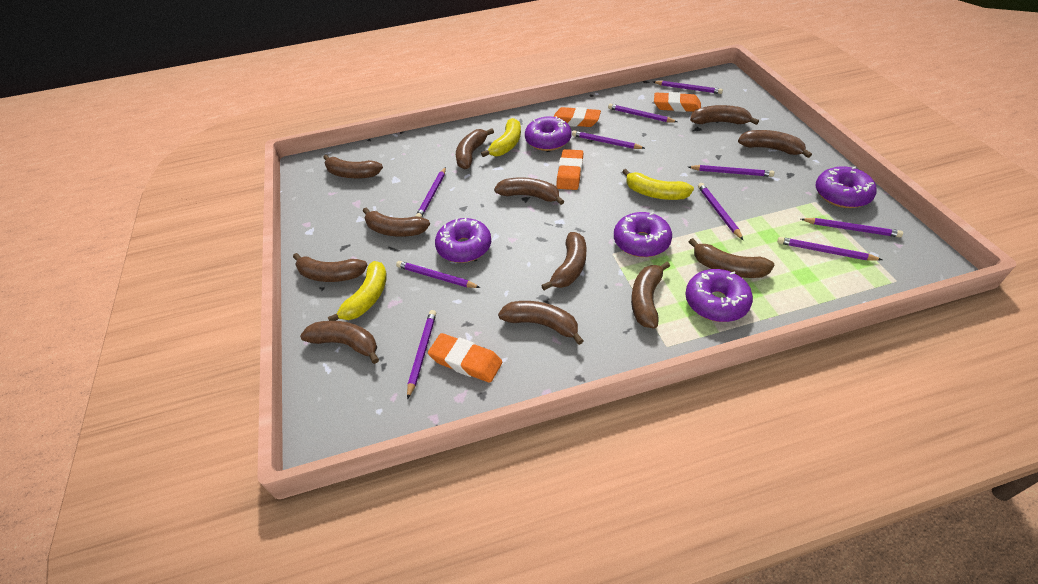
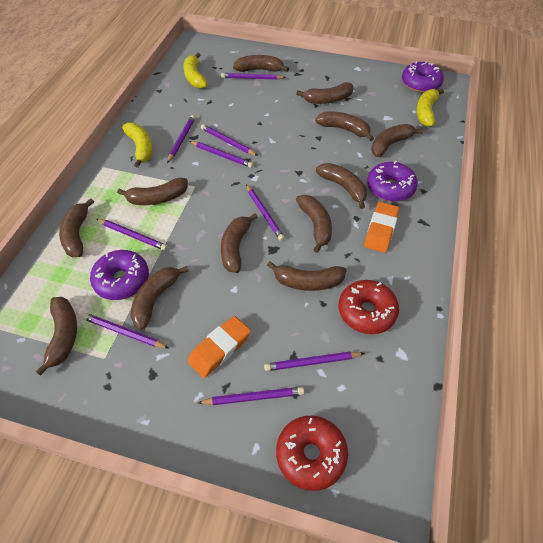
orange eraser: 4 -> 2
purple donut: 5 -> 3
purple pencil: 10 -> 9
red donut: 0 -> 2

